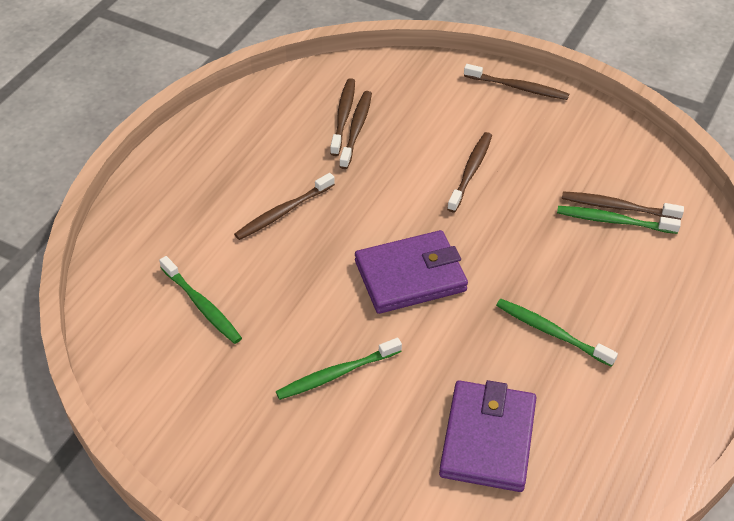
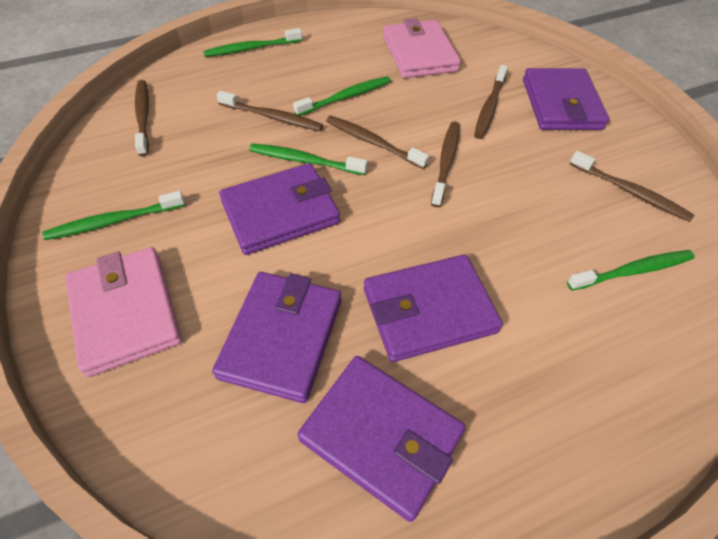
green toothbrush: 4 -> 5
pink wallet: 0 -> 2
purple wallet: 2 -> 5

